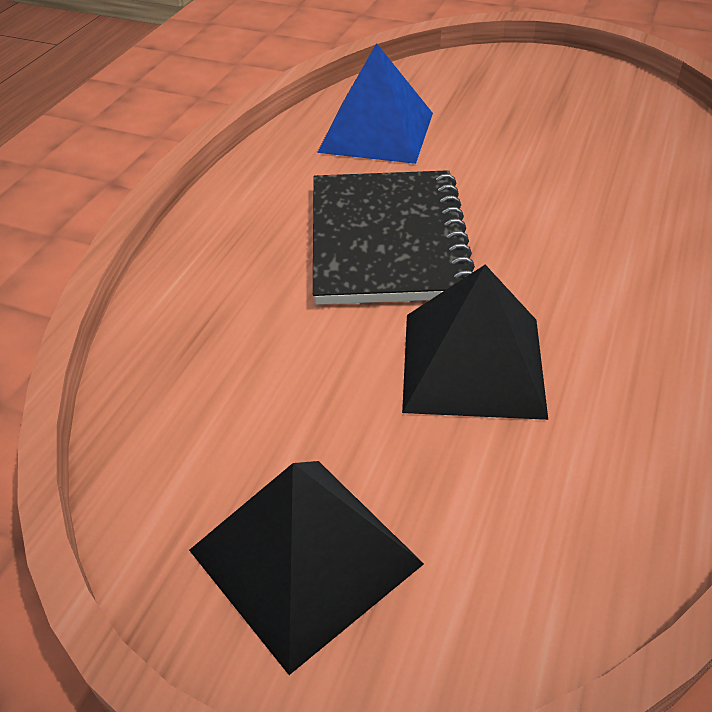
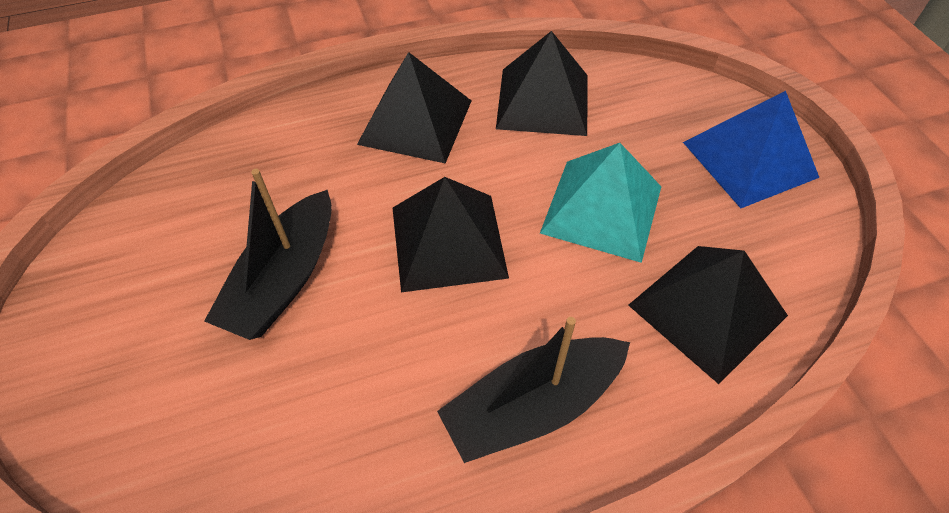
black boat: 0 -> 2
black notebook: 1 -> 0
black pyramid: 2 -> 4
turquoise pyramid: 0 -> 1

